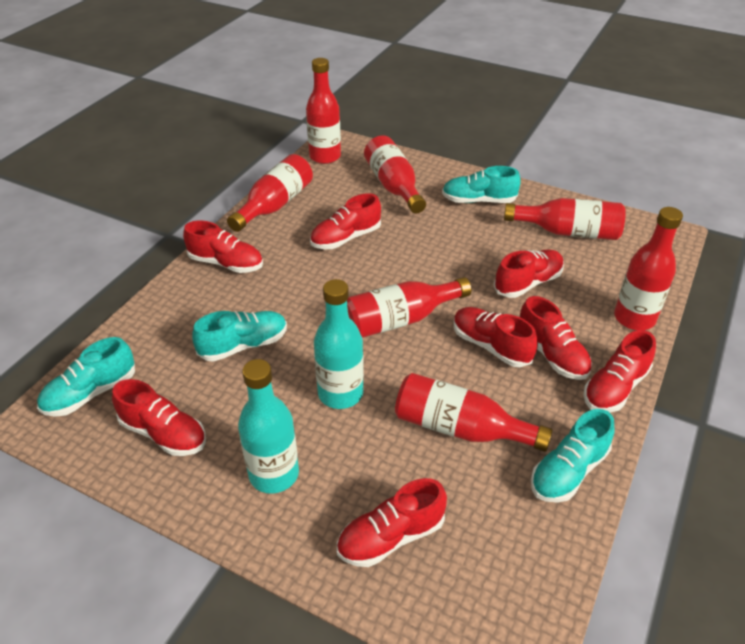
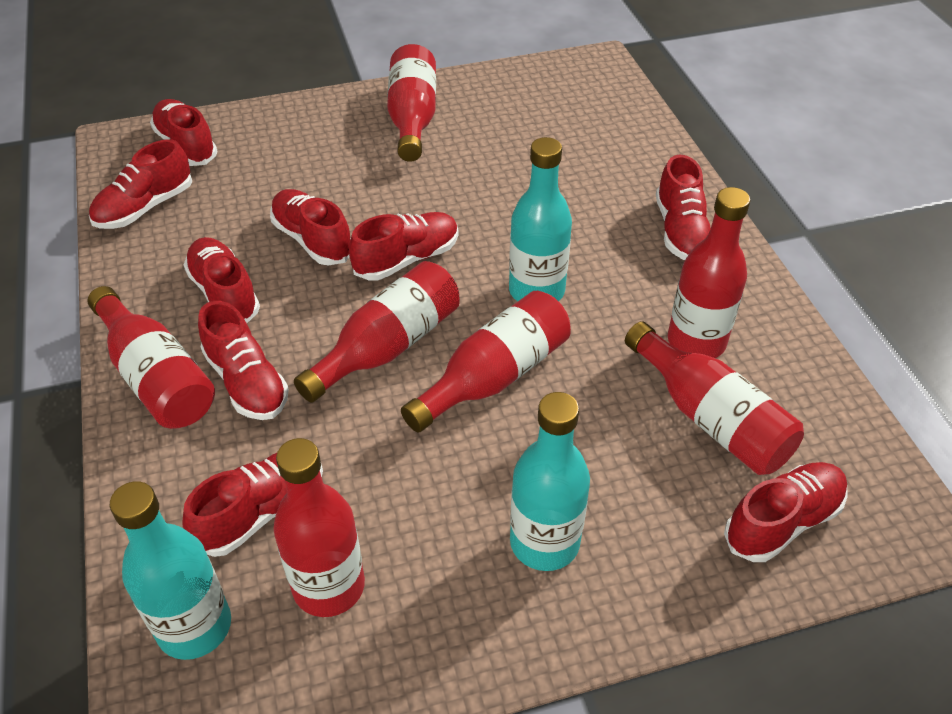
red shoe: 8 -> 9
turquoise bottle: 2 -> 3
turquoise shoe: 4 -> 0

